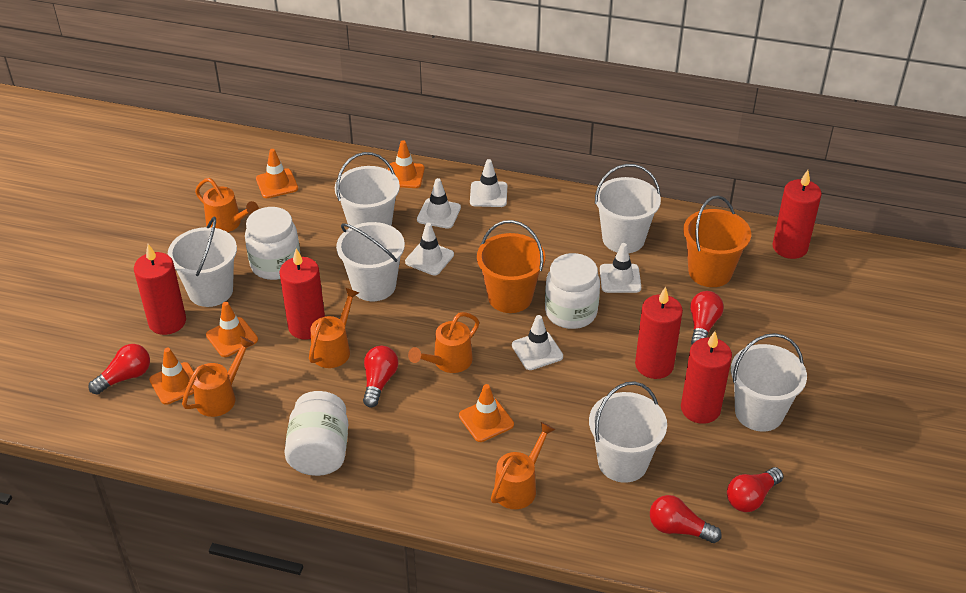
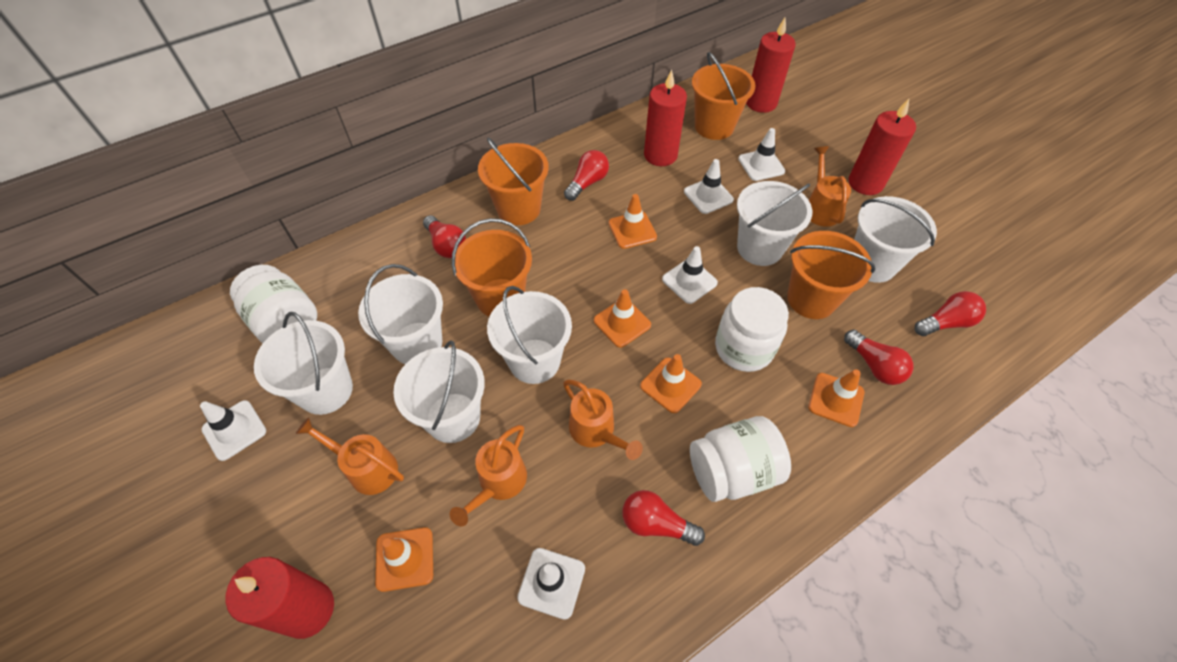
orange bucket: 2 -> 4
orange watering can: 5 -> 4
red candle: 5 -> 4

